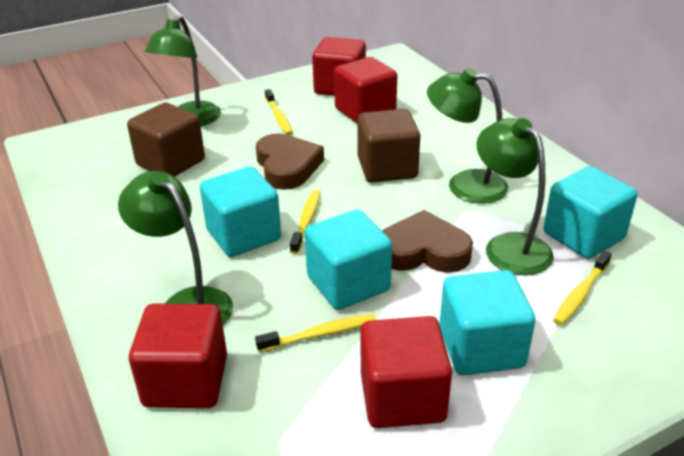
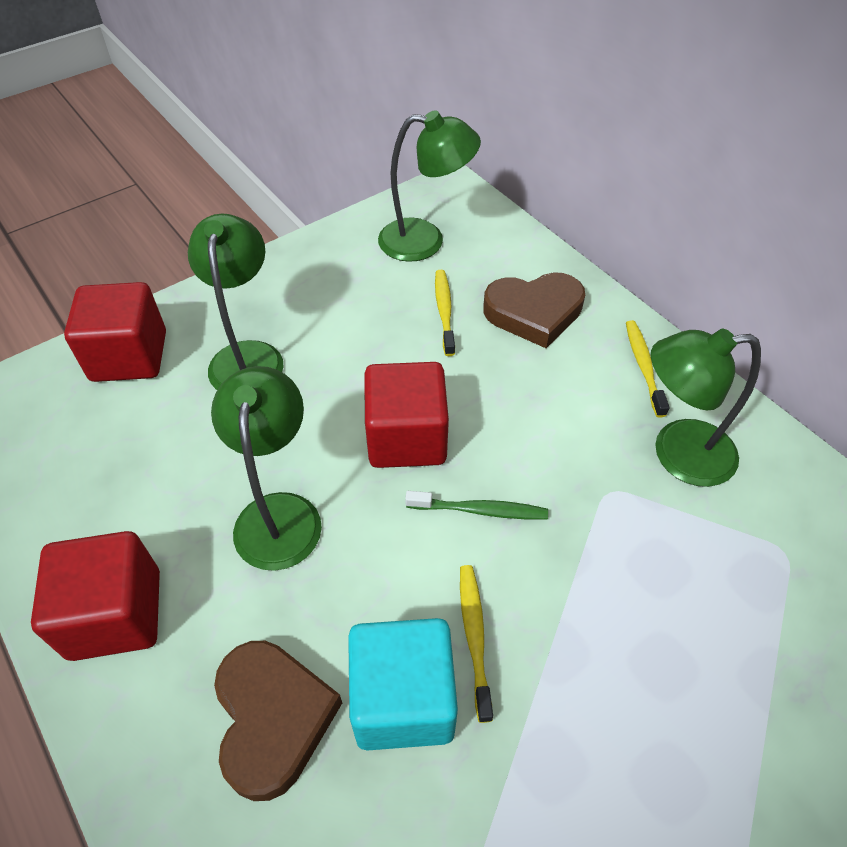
brown cube: 2 -> 0
green toothbrush: 0 -> 1
red cube: 4 -> 3
turquoise cube: 4 -> 1
yellow toothbrush: 4 -> 3

